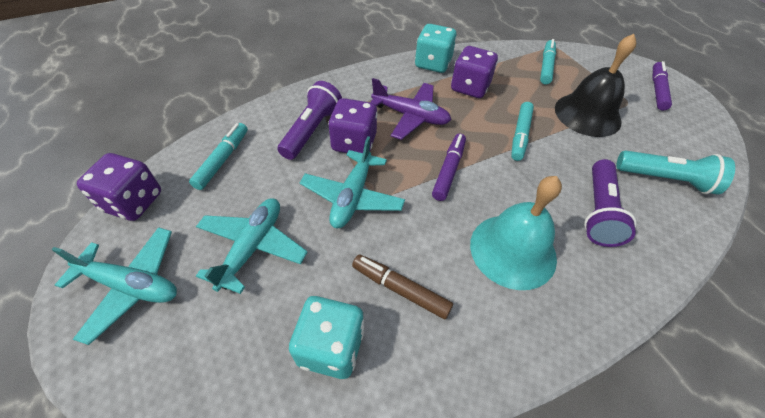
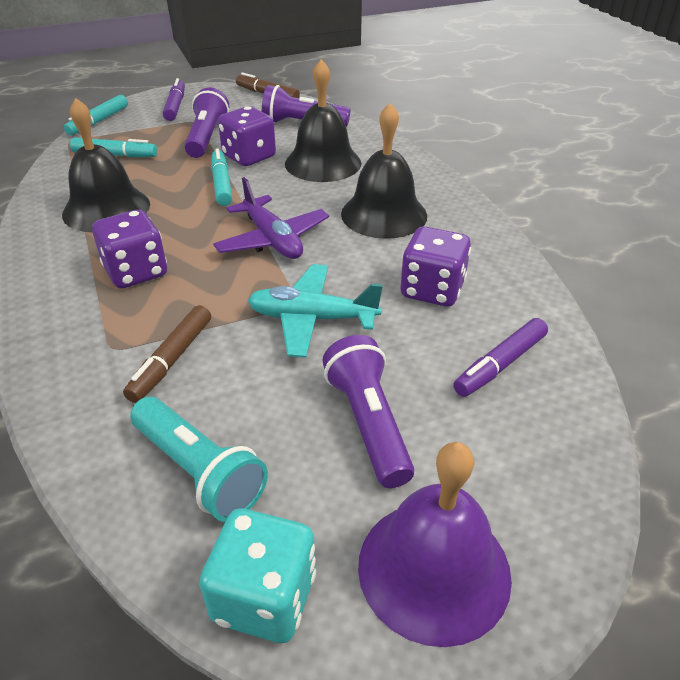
black bell: 1 -> 3
brown marker: 1 -> 2
purple bell: 0 -> 1
purple flashlight: 2 -> 3
turquoise bell: 1 -> 0
turquoise dice: 2 -> 1
turquoise plane: 3 -> 1

